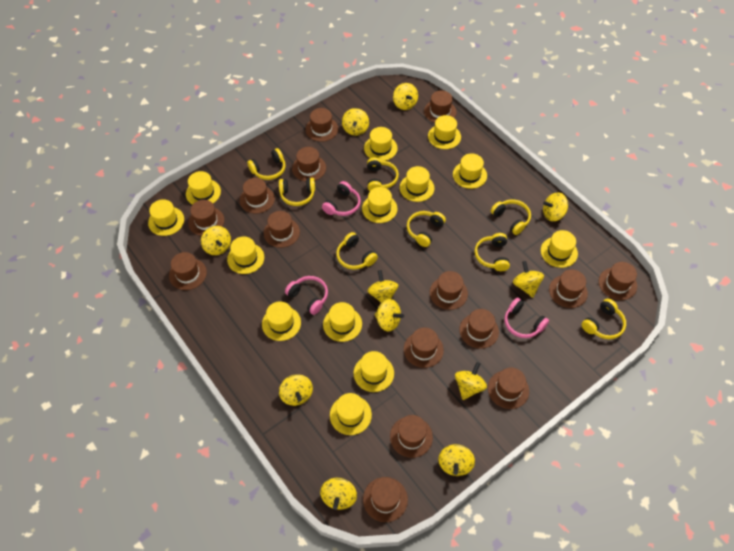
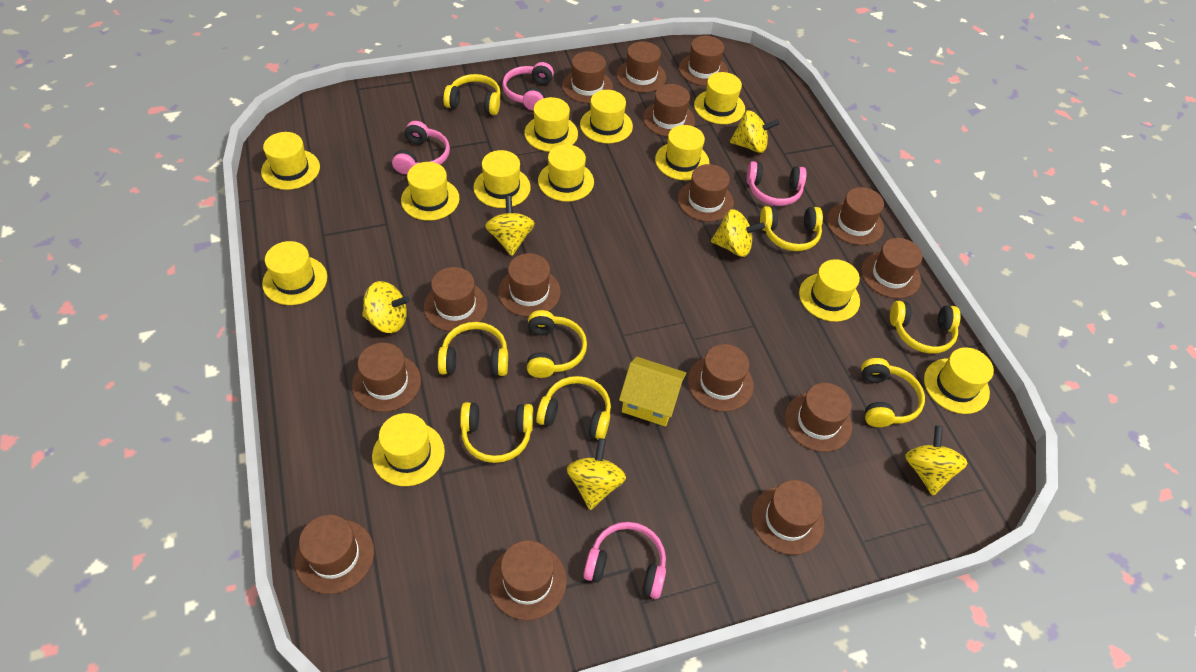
pink headphones: 3 -> 4
yellow hat: 13 -> 12
yellow house: 0 -> 1
yellow spinning top: 11 -> 6

